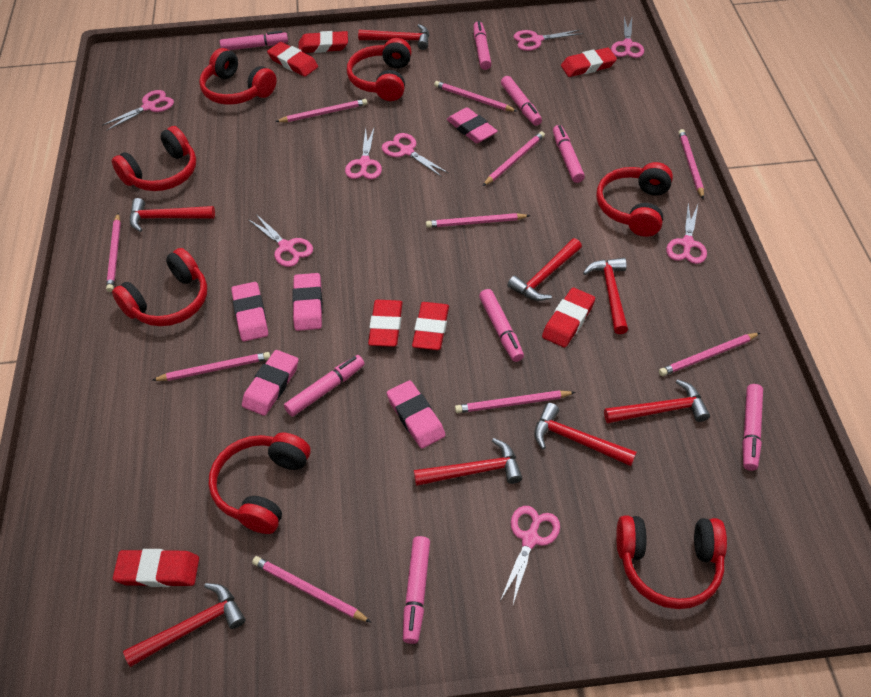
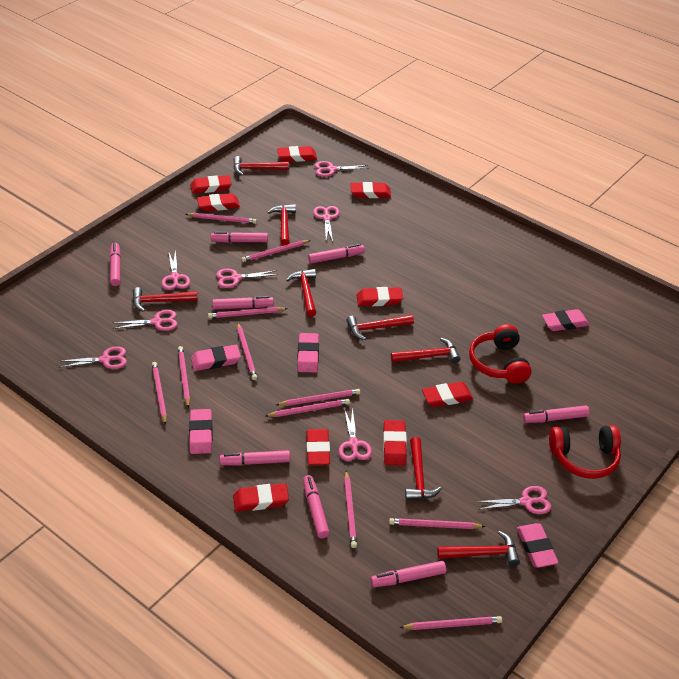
pink pencil: 10 -> 11
red eraser: 7 -> 9
red headphones: 7 -> 2

